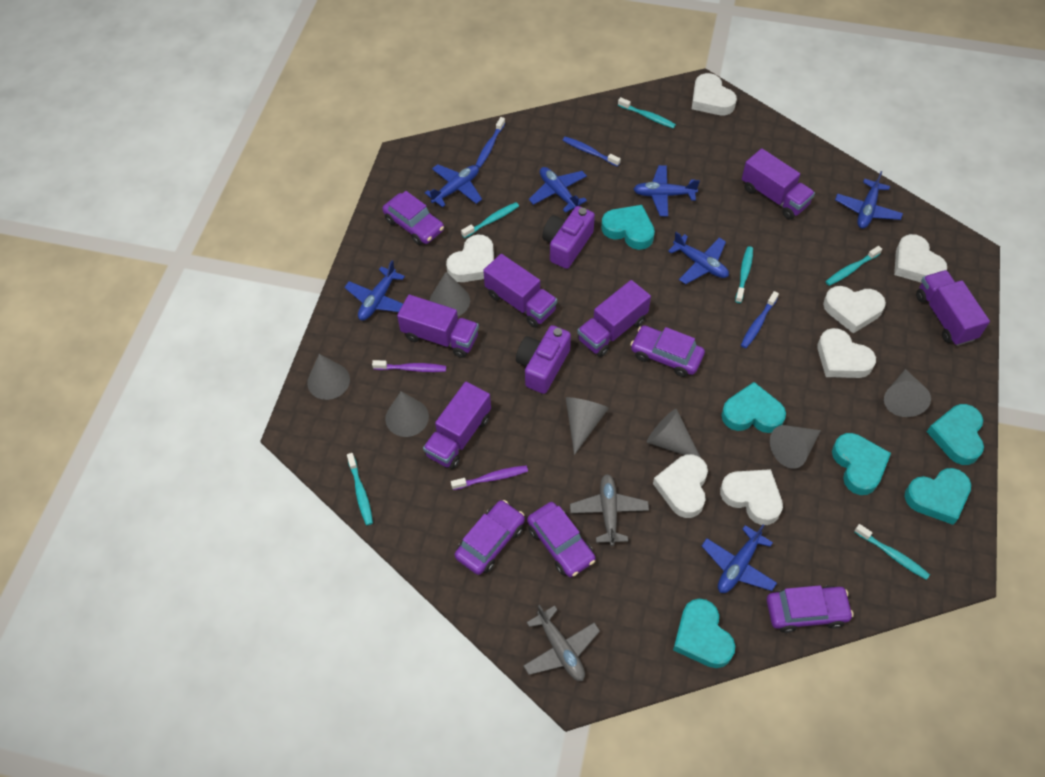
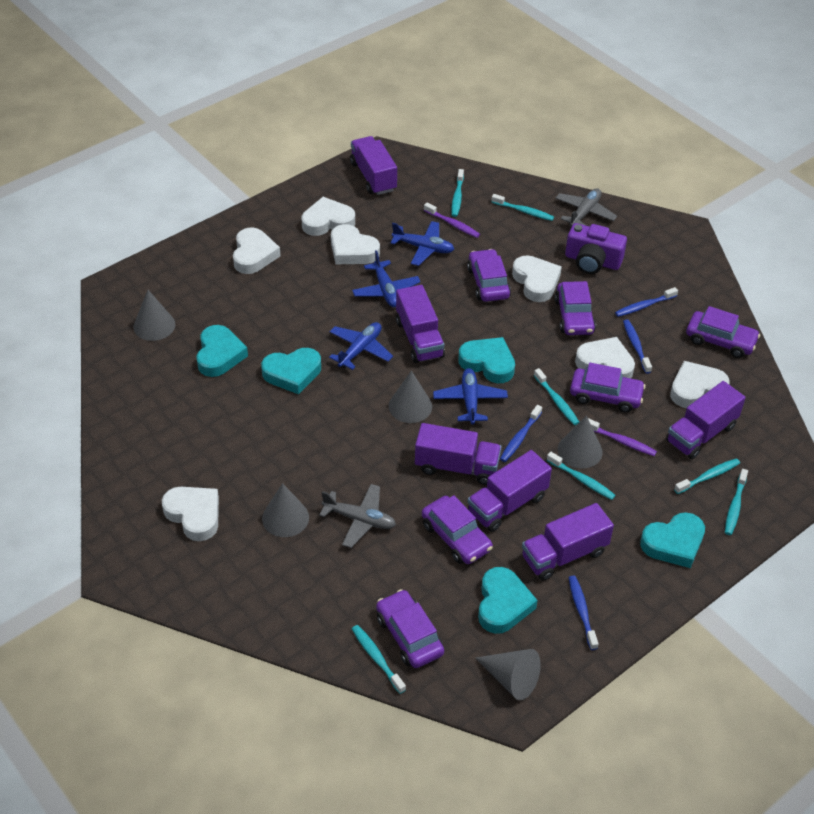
blue plane: 7 -> 4
blue toothbrush: 3 -> 4
grey cone: 7 -> 5
purple camera: 2 -> 1
purple car: 5 -> 6
turquoise heart: 6 -> 5
turquoise toothbrush: 6 -> 7

